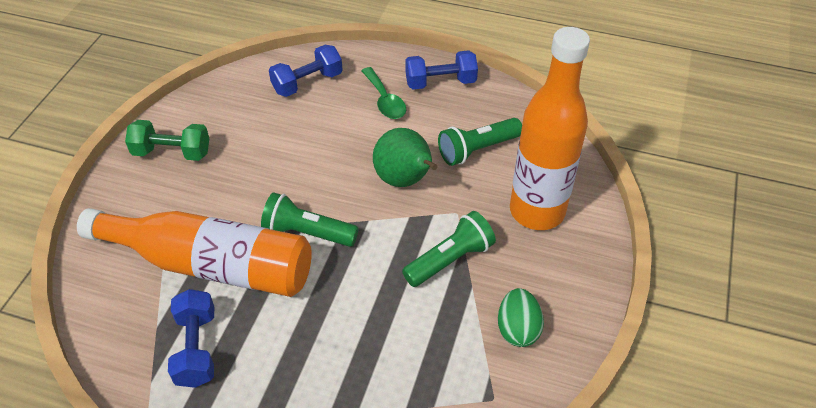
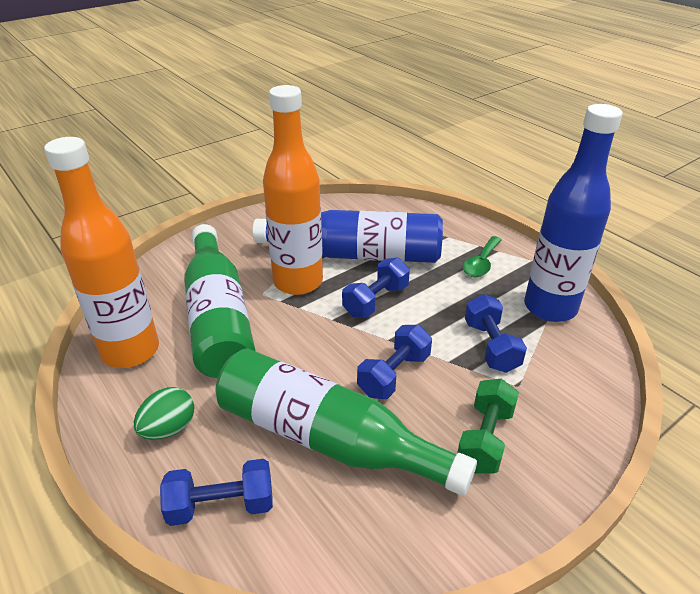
blue bottle: 0 -> 2
blue dumbbell: 3 -> 4
green bottle: 0 -> 2
green flashlight: 3 -> 0
green pear: 1 -> 0

